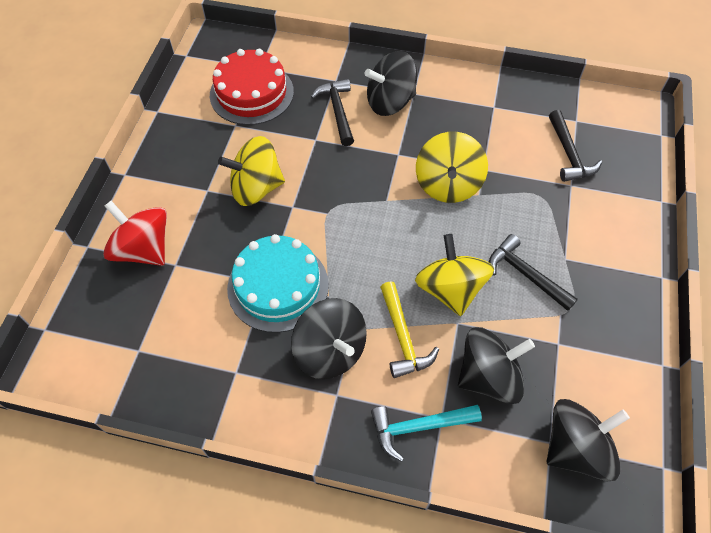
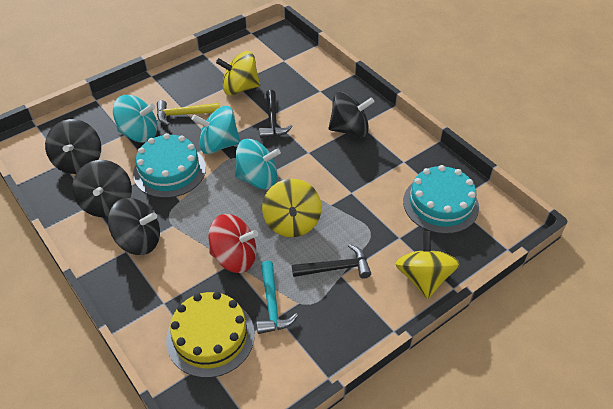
black hammer: 3 -> 2
red cake: 1 -> 0
turquoise cake: 1 -> 2
turquoise spinning top: 0 -> 3
yellow cake: 0 -> 1

